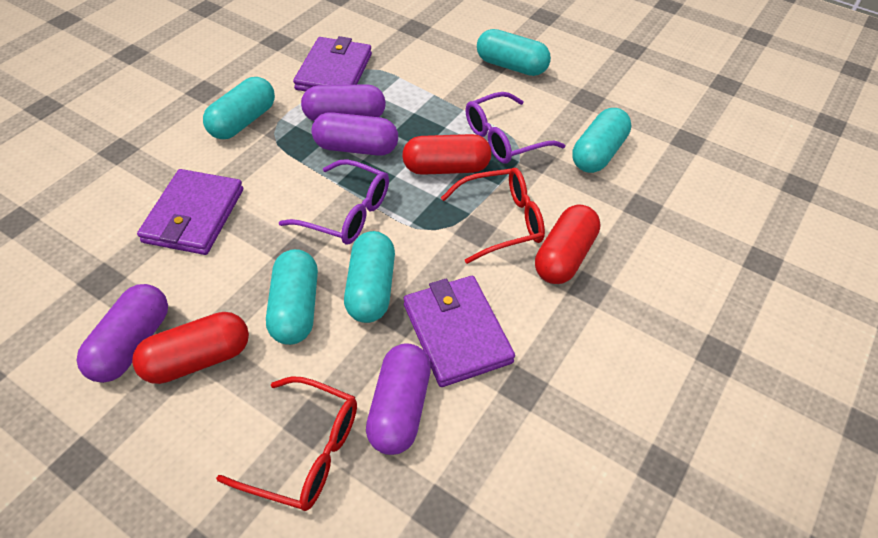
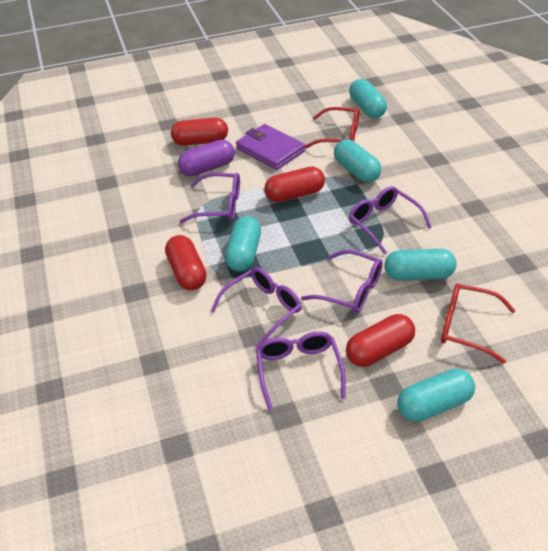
purple capsule: 4 -> 1
purple glasses: 2 -> 5
purple wallet: 3 -> 1
red capsule: 3 -> 4

